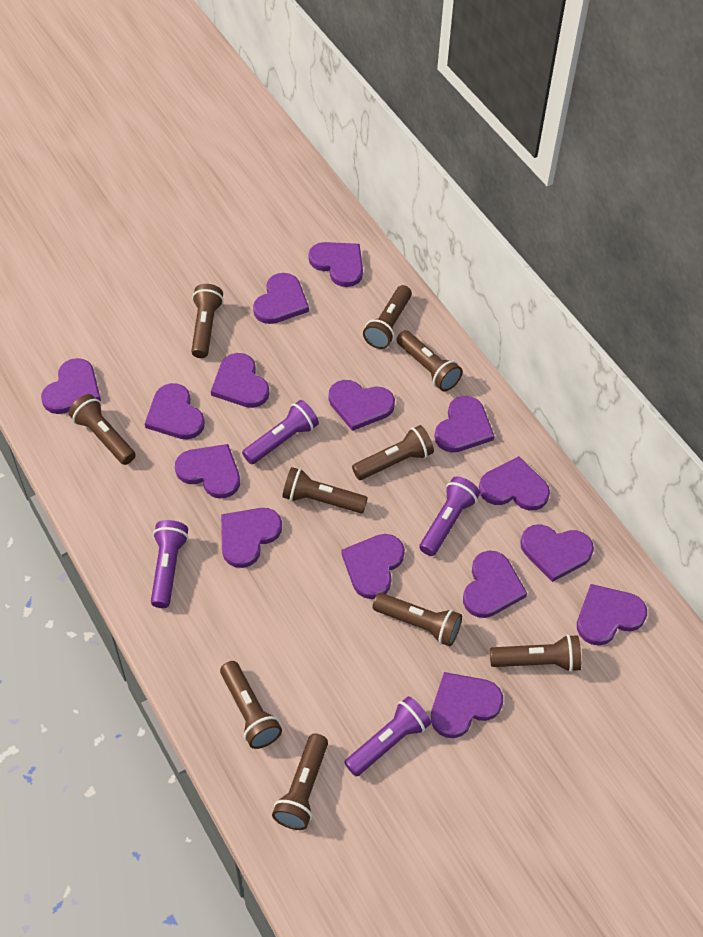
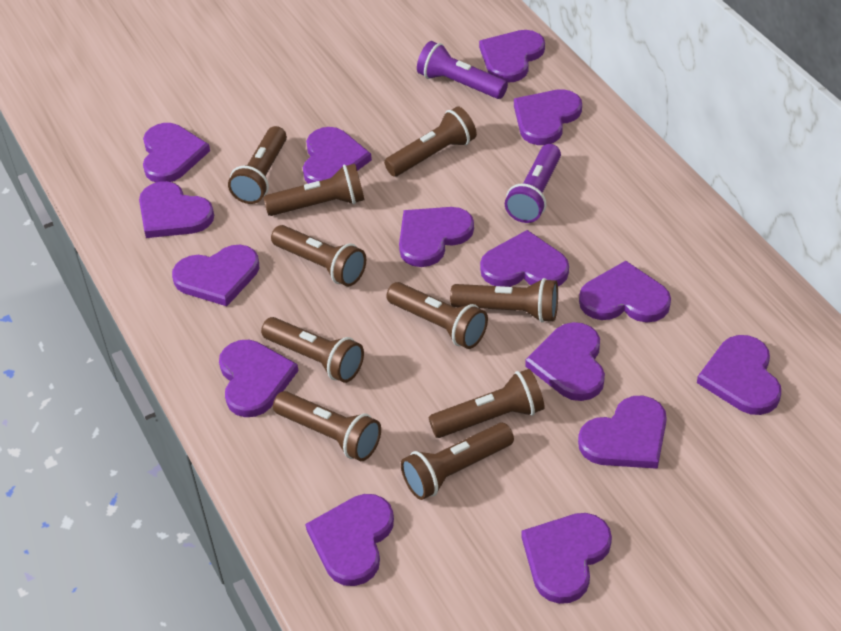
purple flashlight: 4 -> 2

